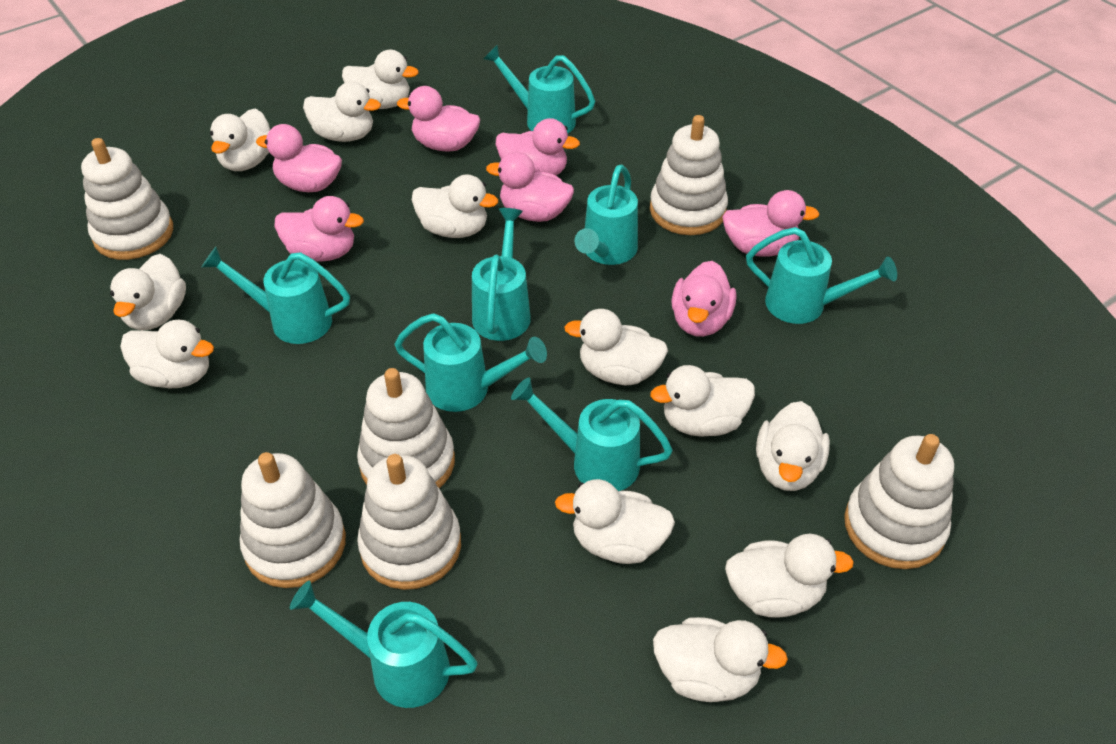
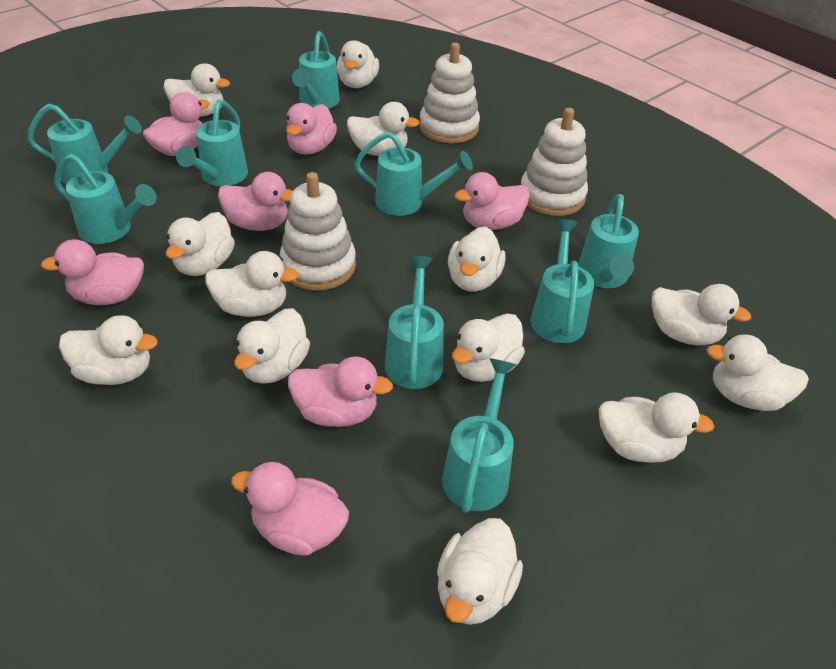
turquoise watering can: 8 -> 9
white duck: 12 -> 13
white stacking toy: 6 -> 3

